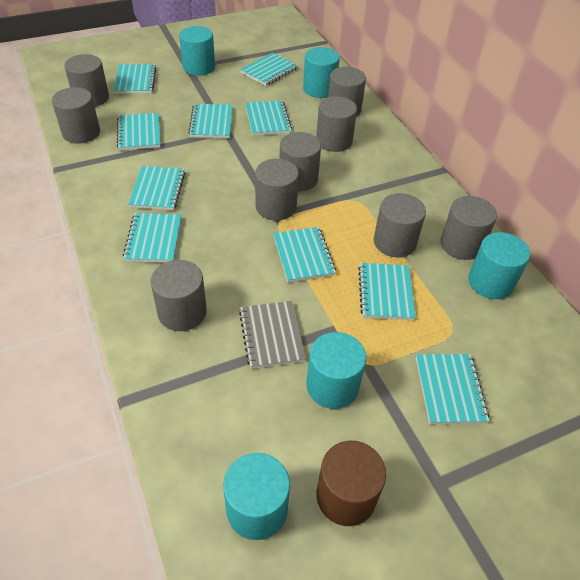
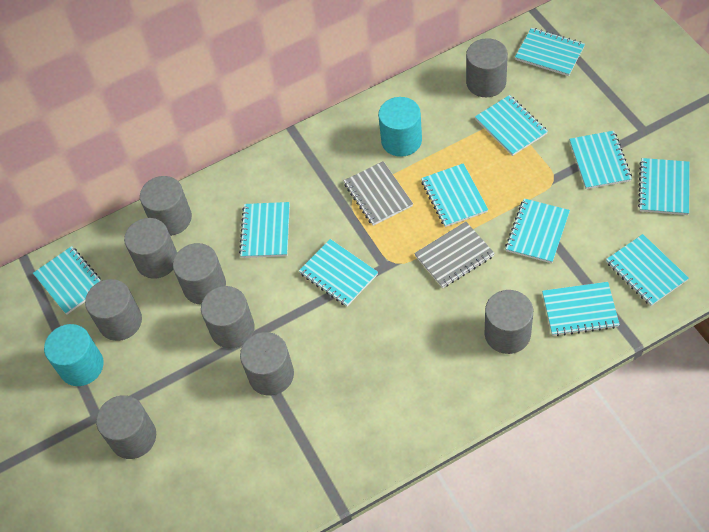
brown cylinder: 1 -> 0
grey notebook: 1 -> 2
turquoise cylinder: 5 -> 2
turquoise notebook: 10 -> 11

